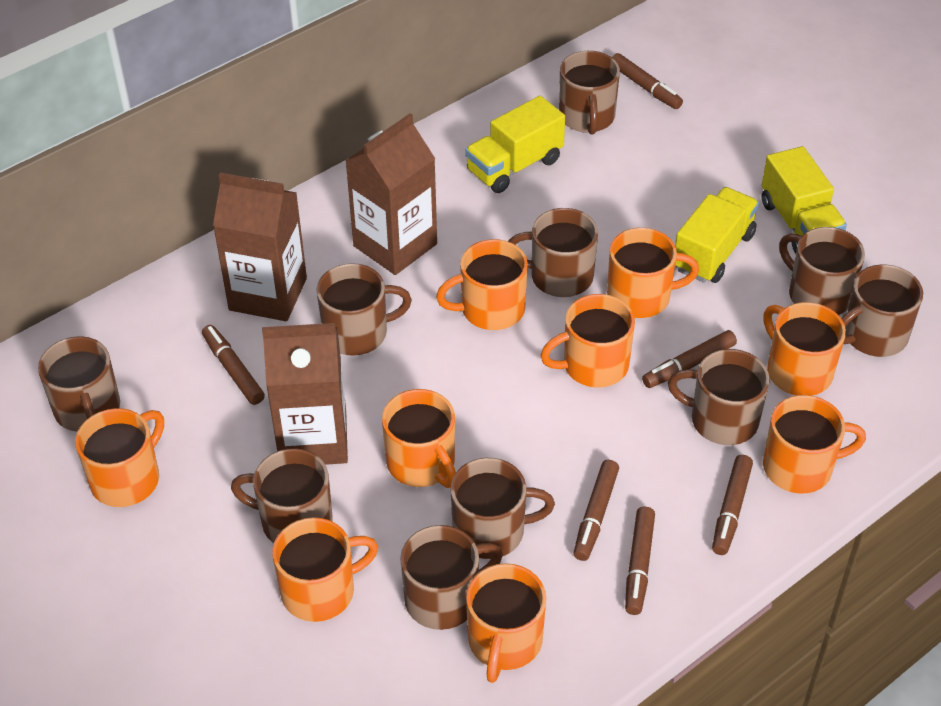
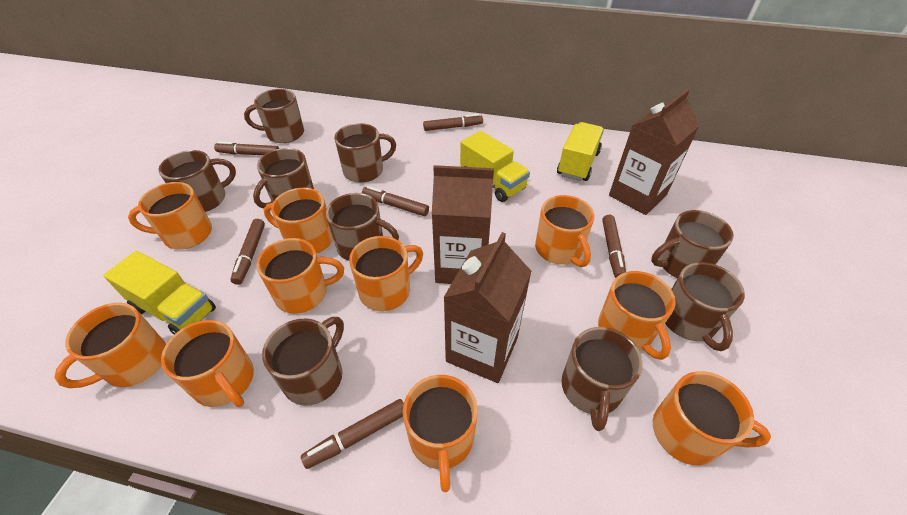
brown mug: 10 -> 9
orange mug: 9 -> 10

